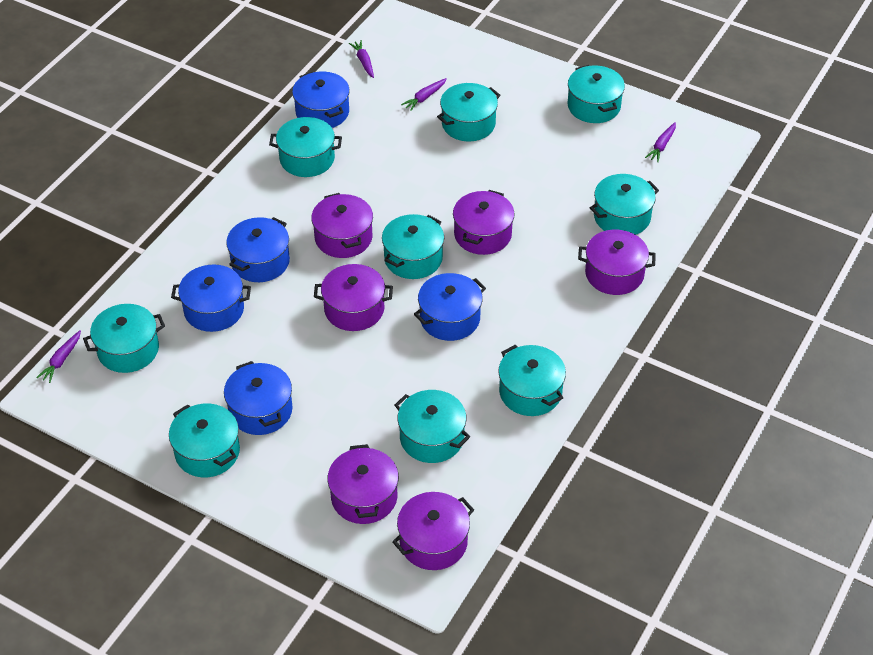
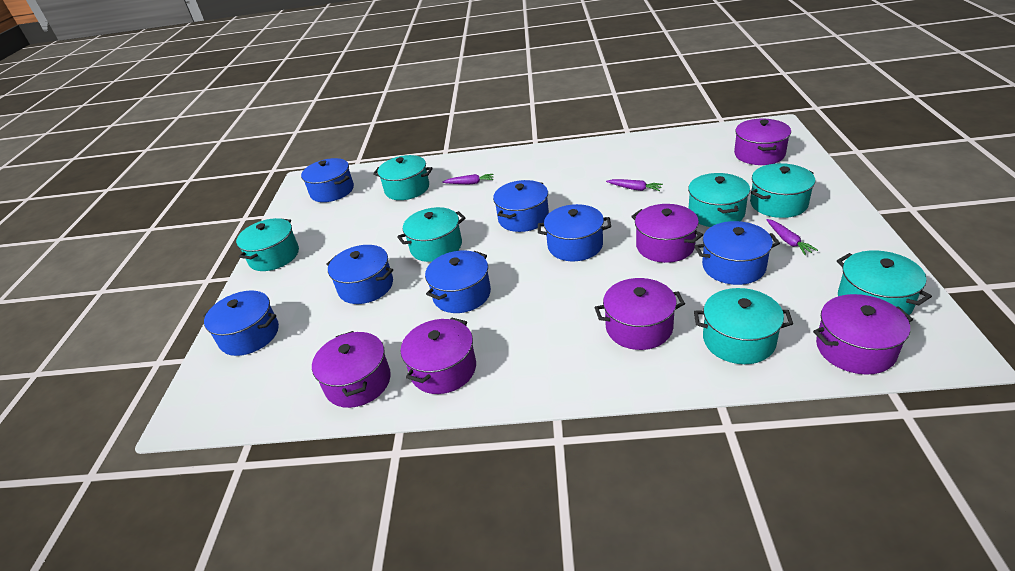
blue pot: 5 -> 7
purple carrot: 4 -> 3
turquoise pot: 9 -> 7

